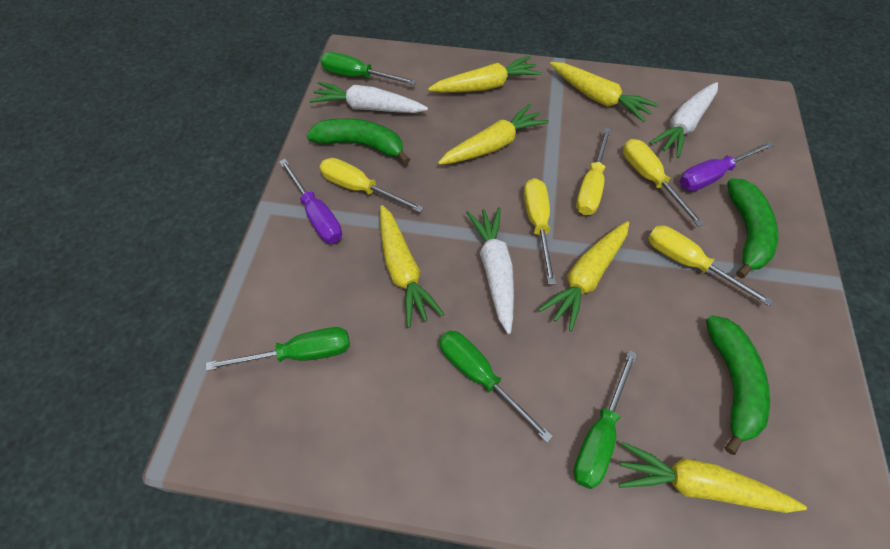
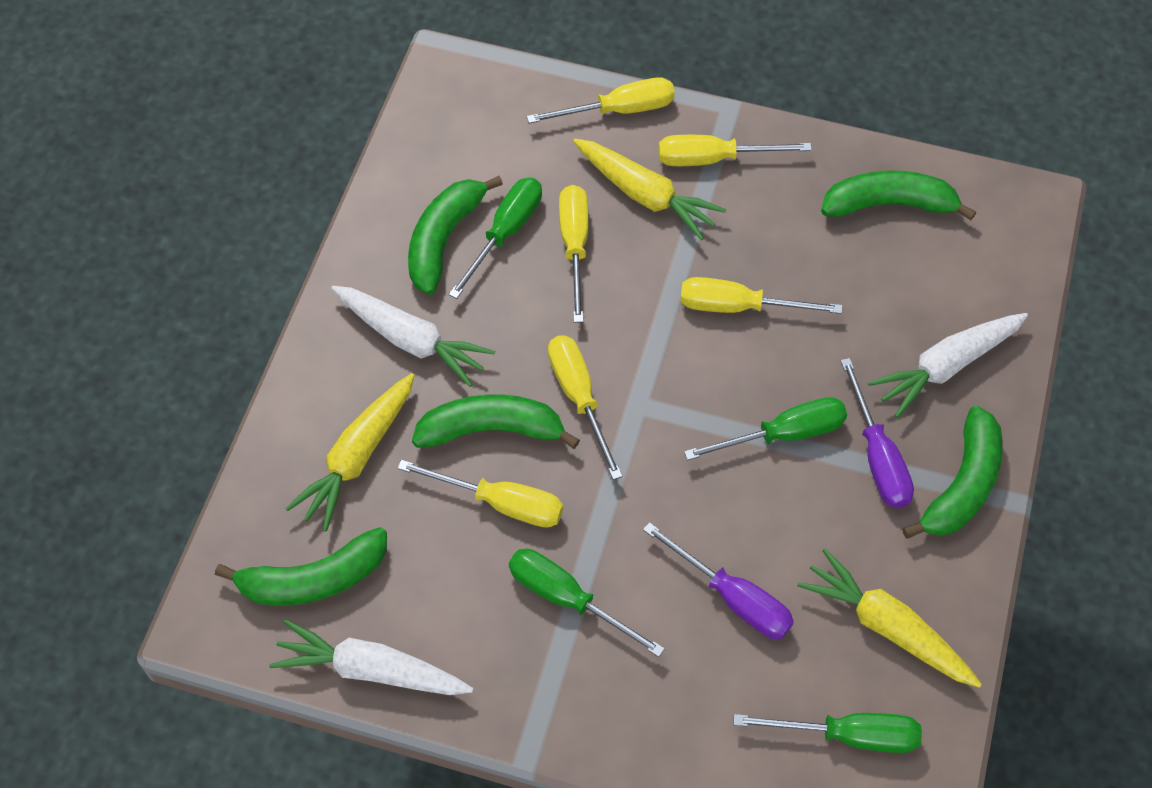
green banana: 3 -> 5
yellow carrot: 6 -> 3
yellow screwdriver: 5 -> 6

